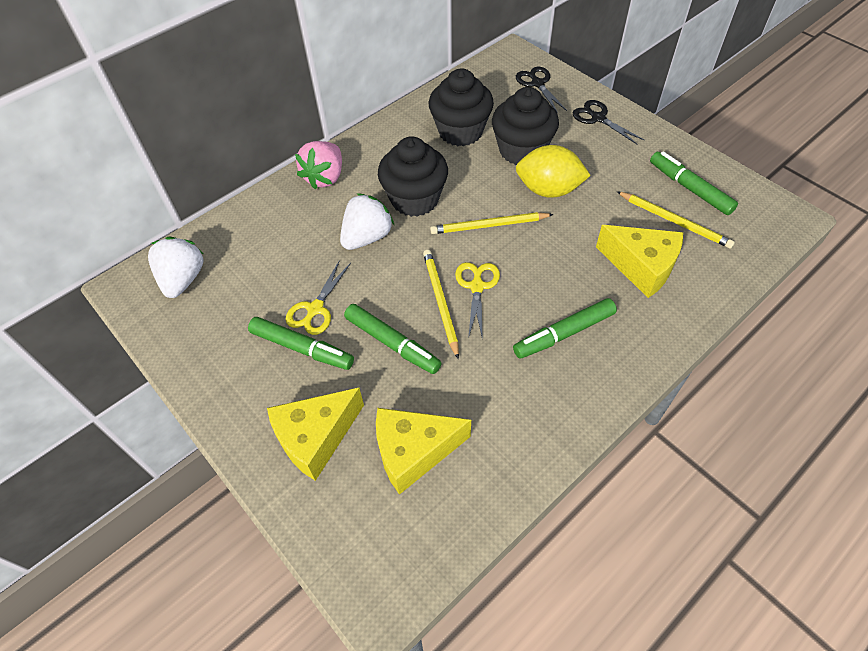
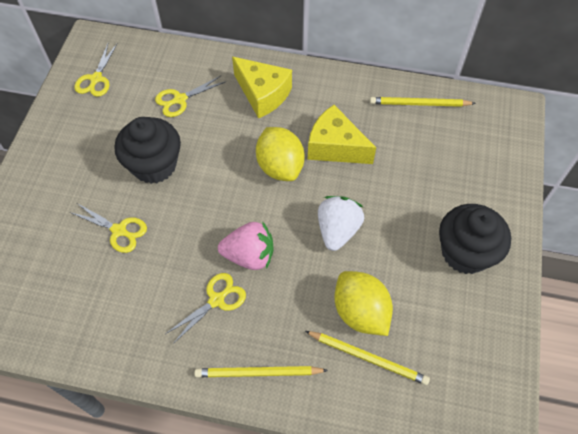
black cupcake: 3 -> 2
black scissors: 2 -> 0
green marker: 4 -> 0
white strawberry: 2 -> 1
yellow cheese: 3 -> 2
yellow lemon: 1 -> 2
yellow scissors: 2 -> 4

